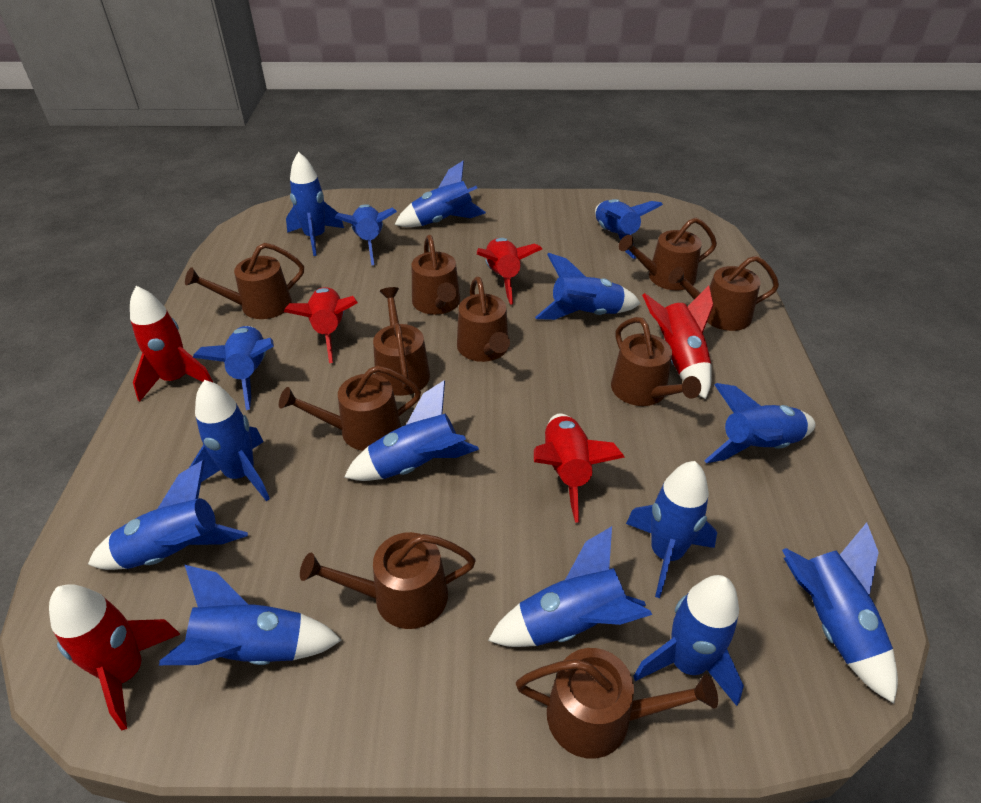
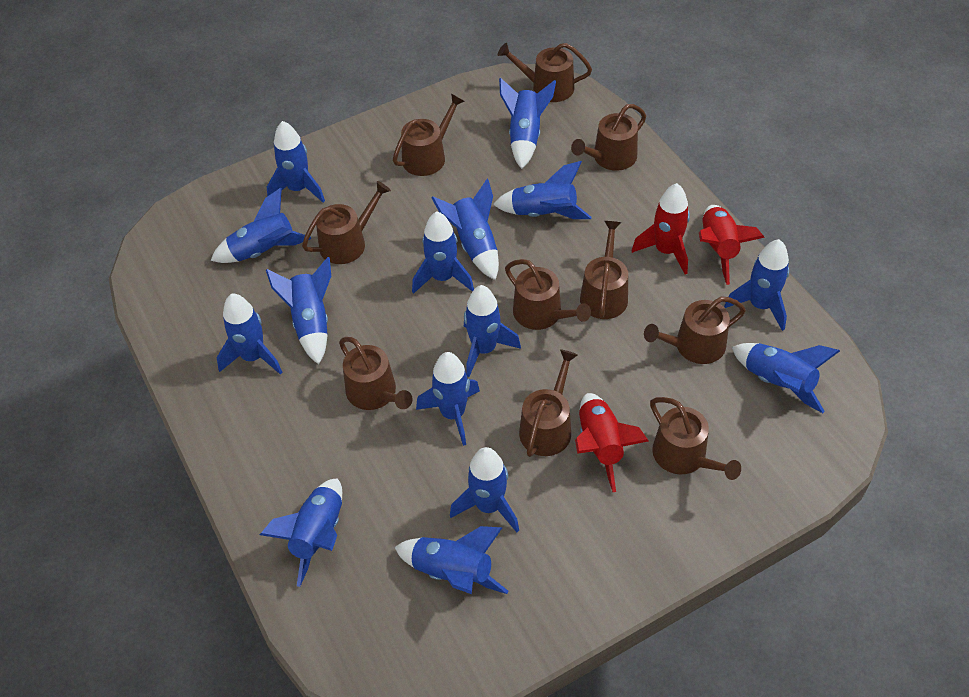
red rocket: 6 -> 3

